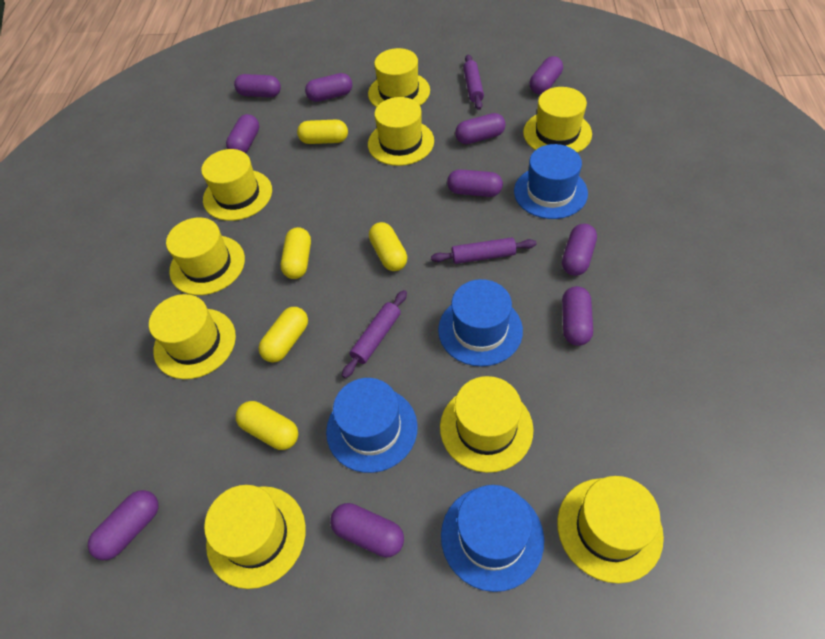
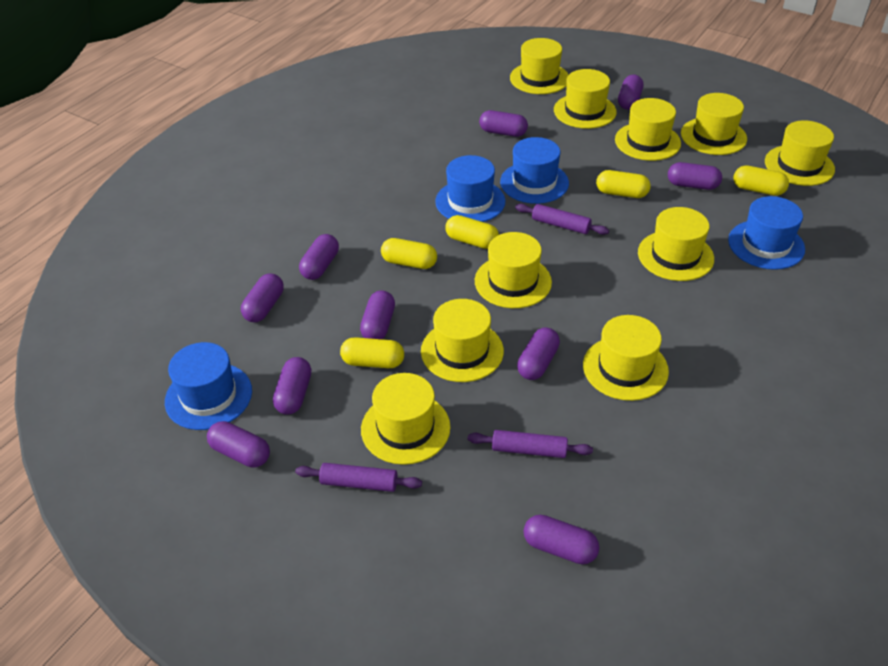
yellow hat: 9 -> 10

